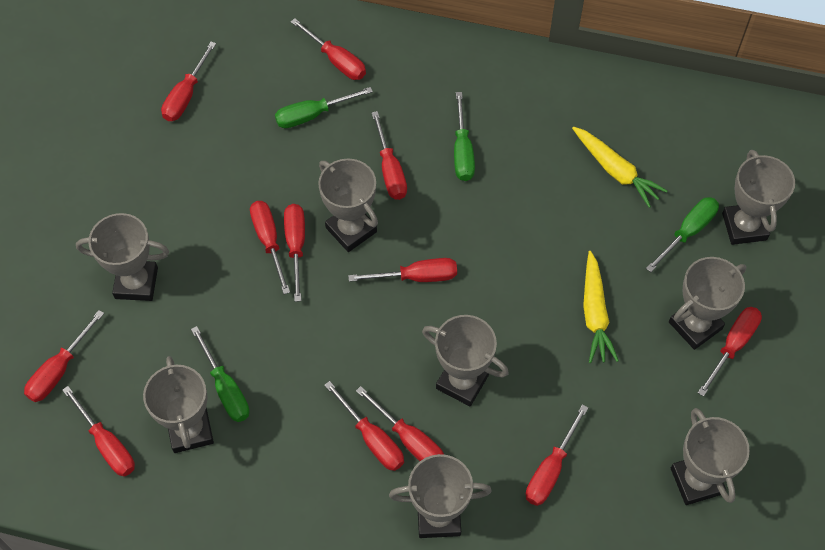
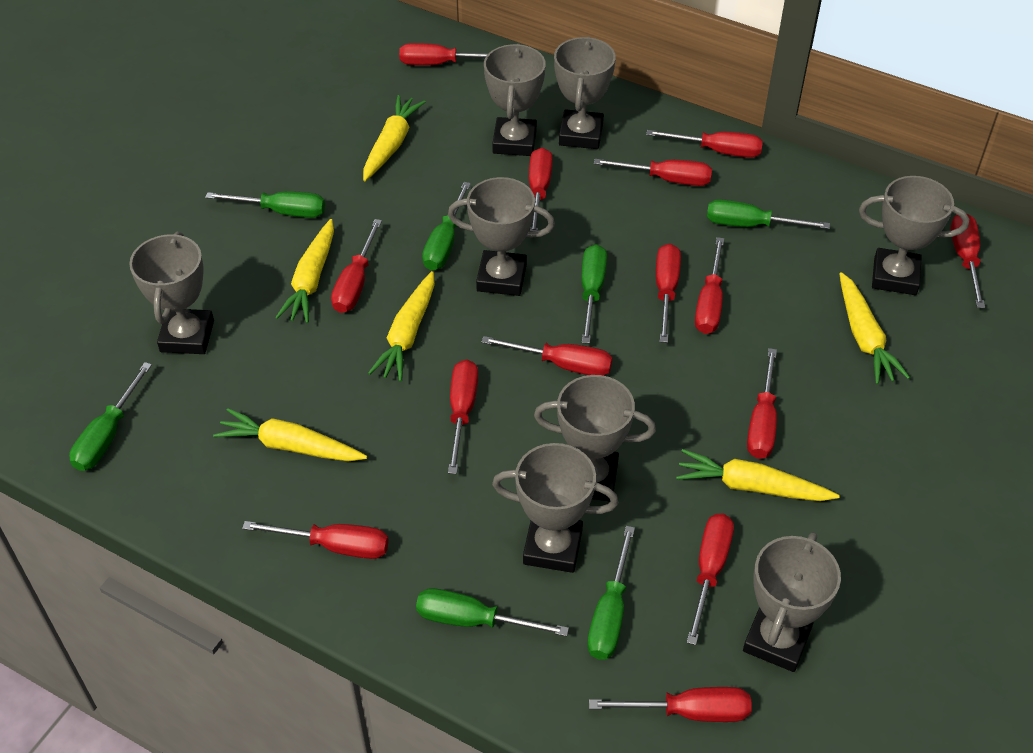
green screwdriver: 4 -> 7
red screwdriver: 12 -> 14
yellow carrot: 2 -> 6

